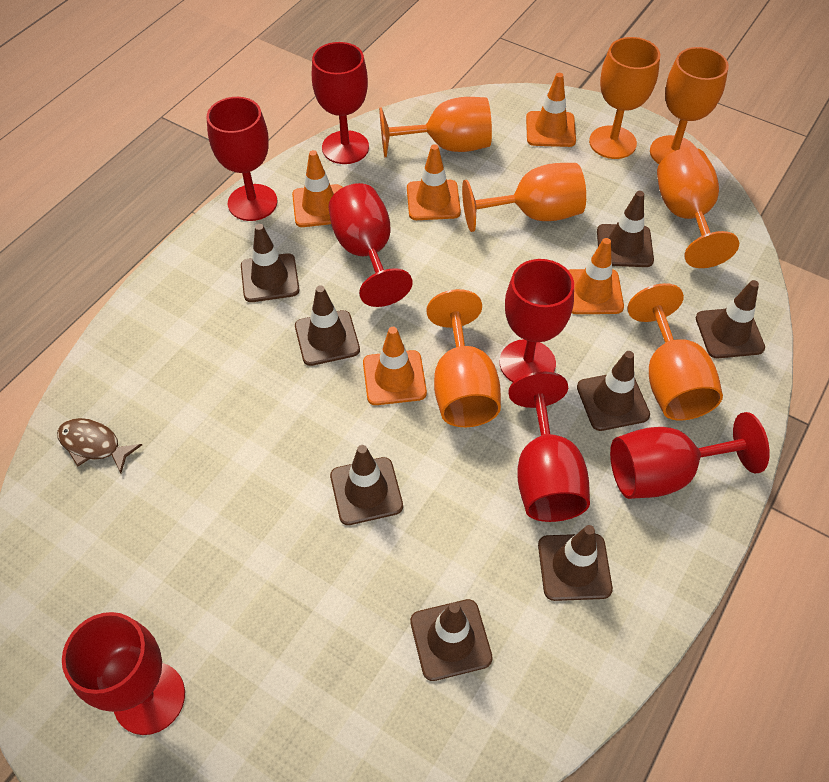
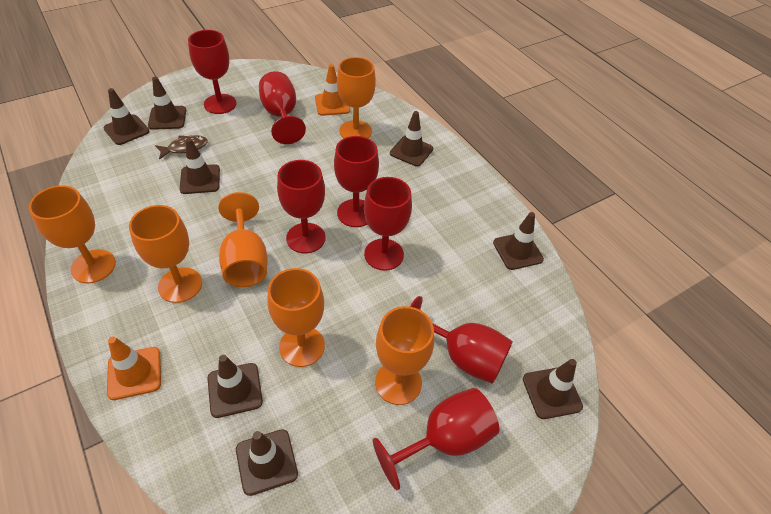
orange goblet: 7 -> 6
orange traffic cone: 5 -> 2

